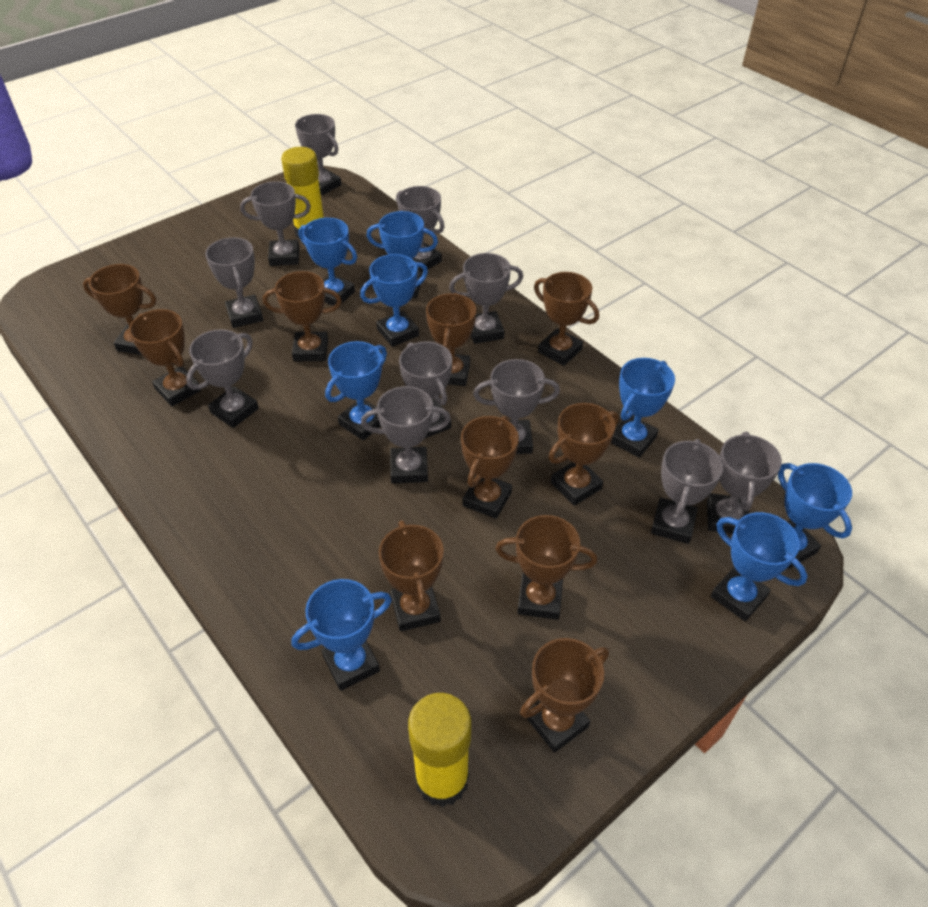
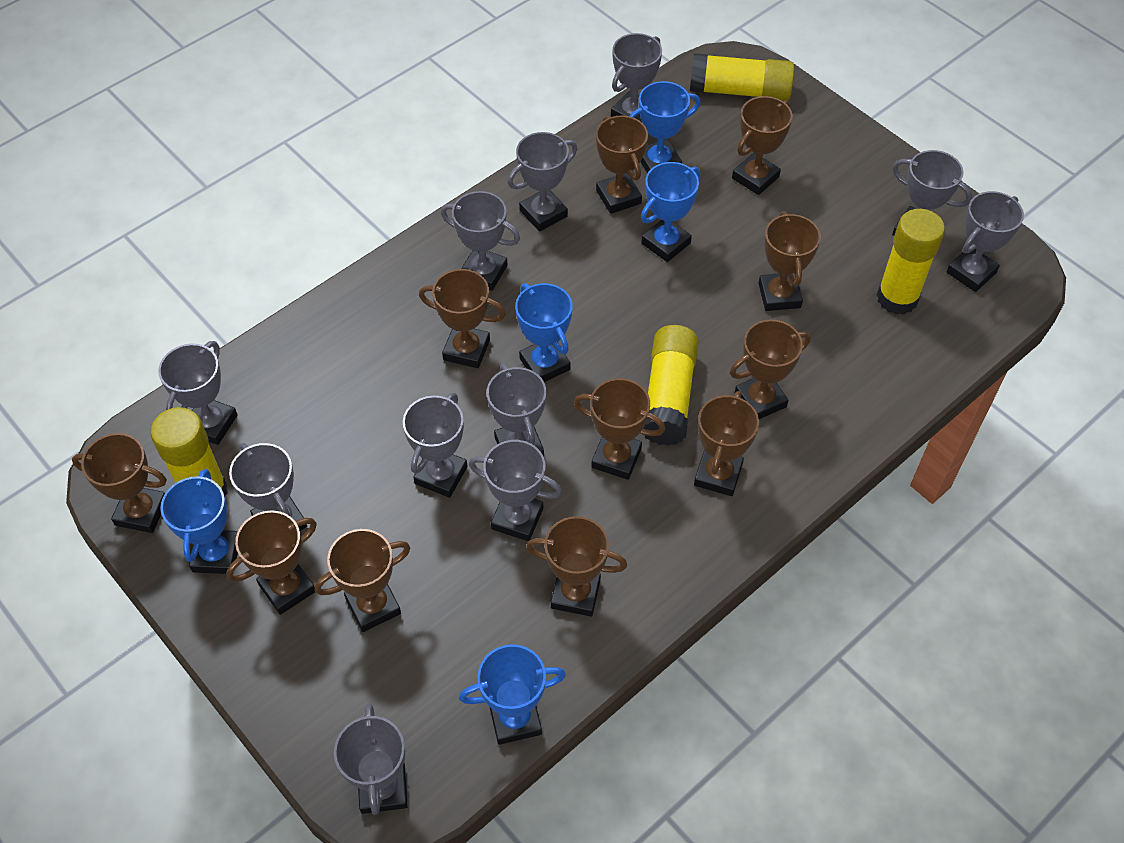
blue trophy: 8 -> 5
brown trophy: 10 -> 11
yellow glue stick: 2 -> 4

